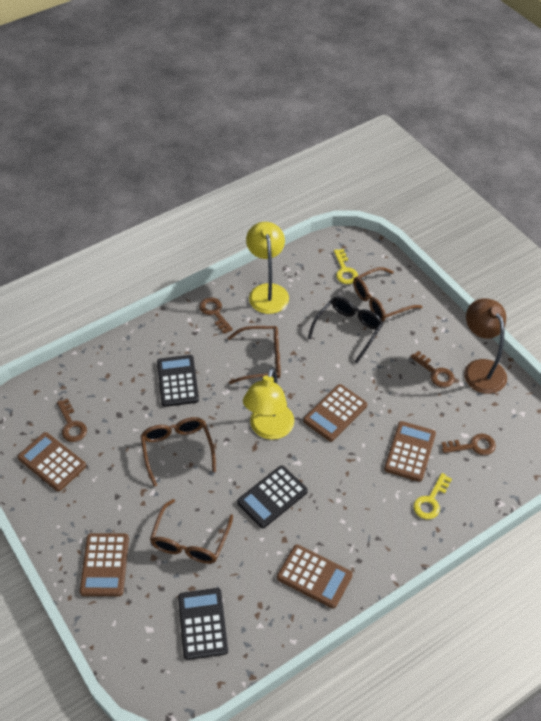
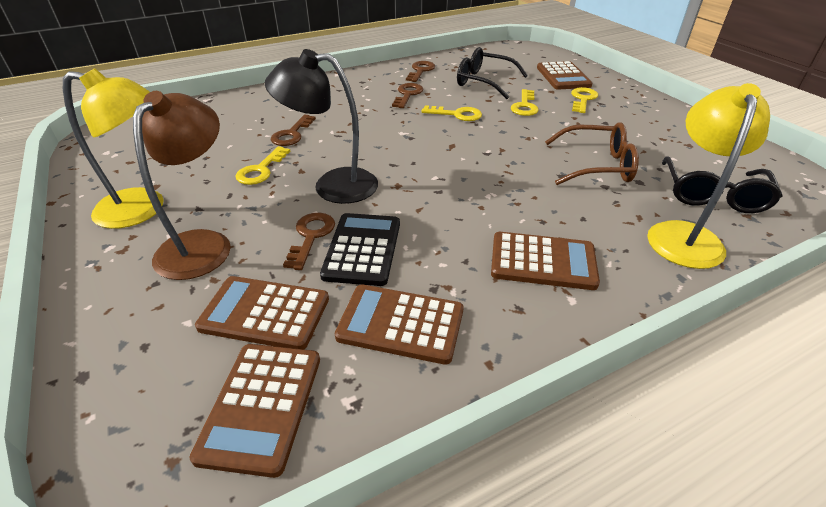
black calculator: 3 -> 1
black glasses: 1 -> 2
black lamp: 0 -> 1
brown glasses: 4 -> 1
yellow key: 2 -> 4

